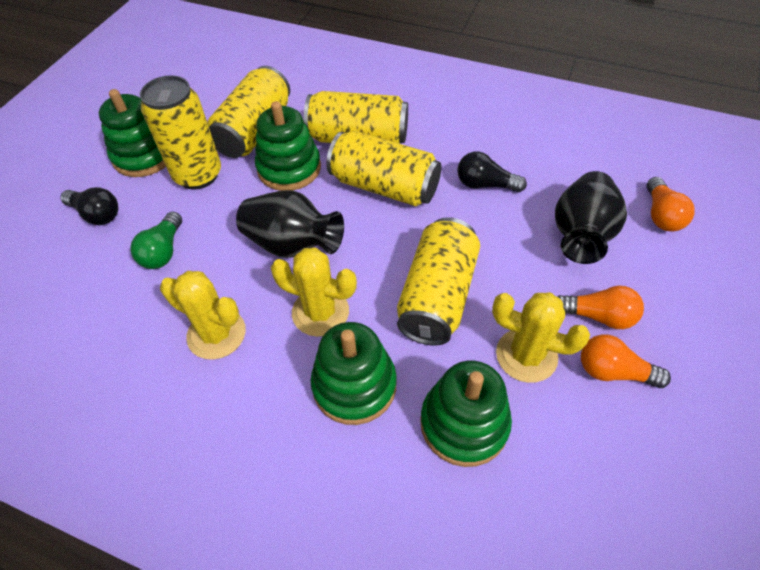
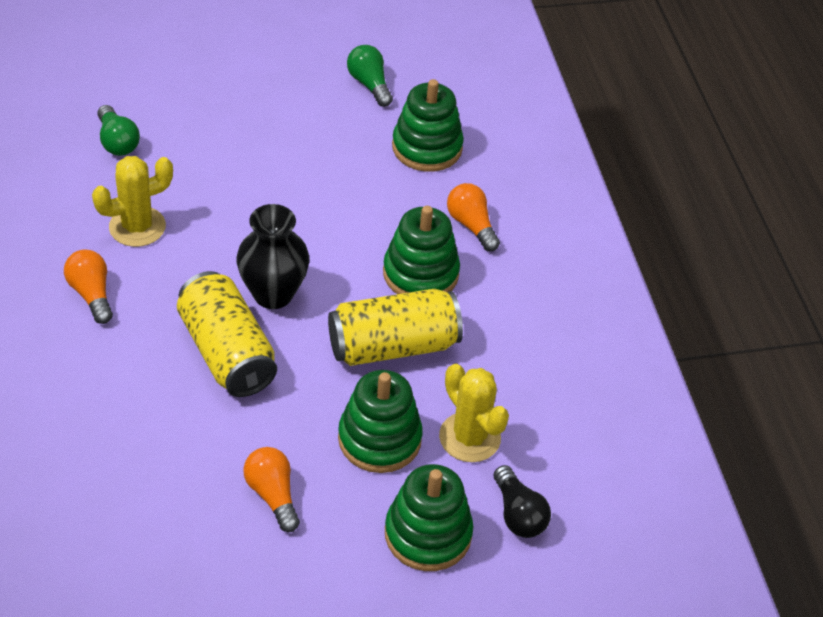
black light bulb: 2 -> 1
black vase: 2 -> 1
green light bulb: 1 -> 2
yellow cactus: 3 -> 2
yellow can: 5 -> 2

